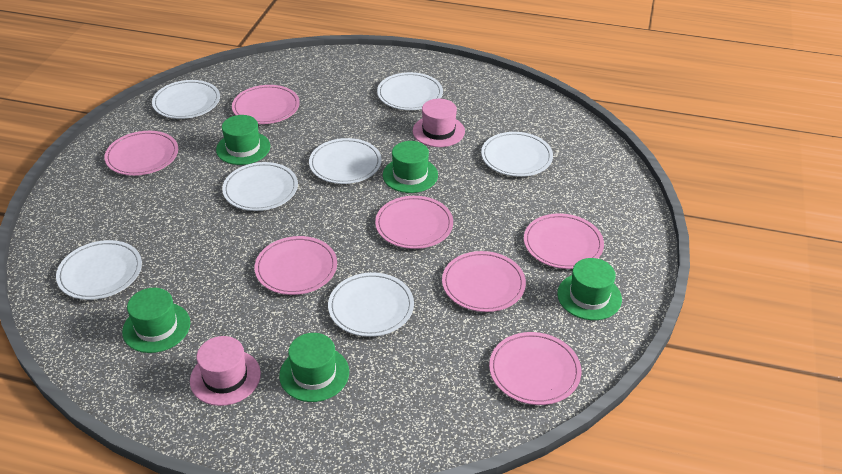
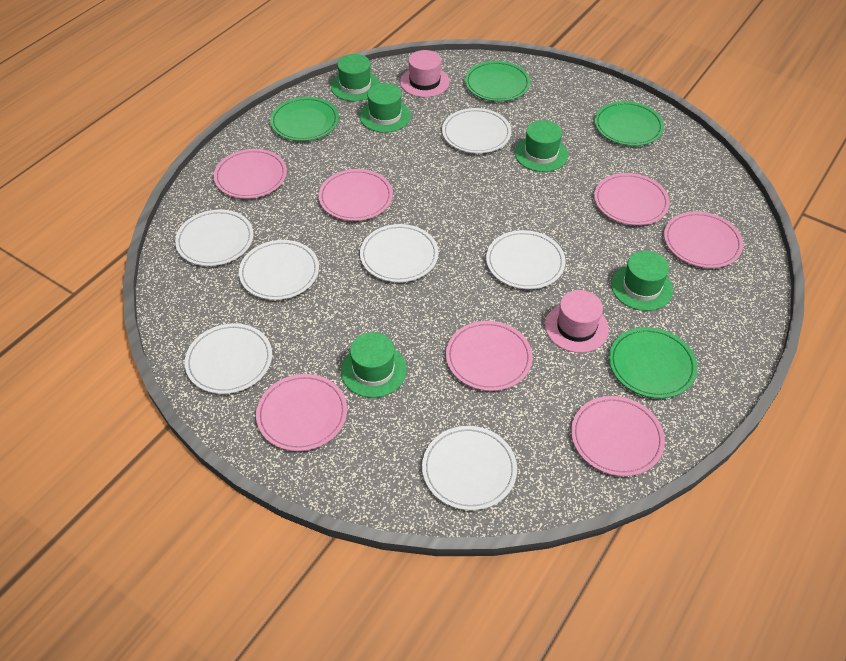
green plate: 0 -> 4

